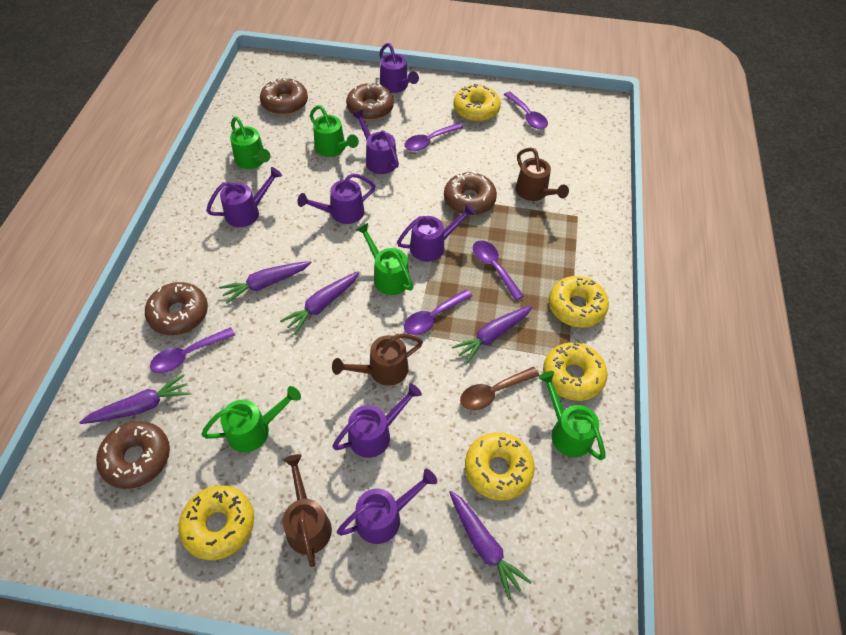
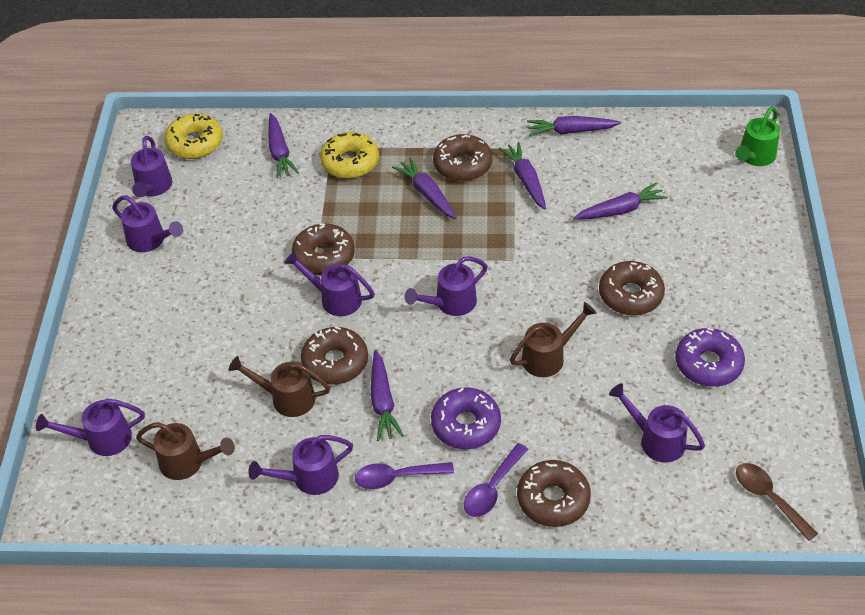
green watering can: 5 -> 1
purple carrot: 5 -> 6
purple donut: 0 -> 2
purple spoon: 5 -> 2
yellow donut: 5 -> 2

